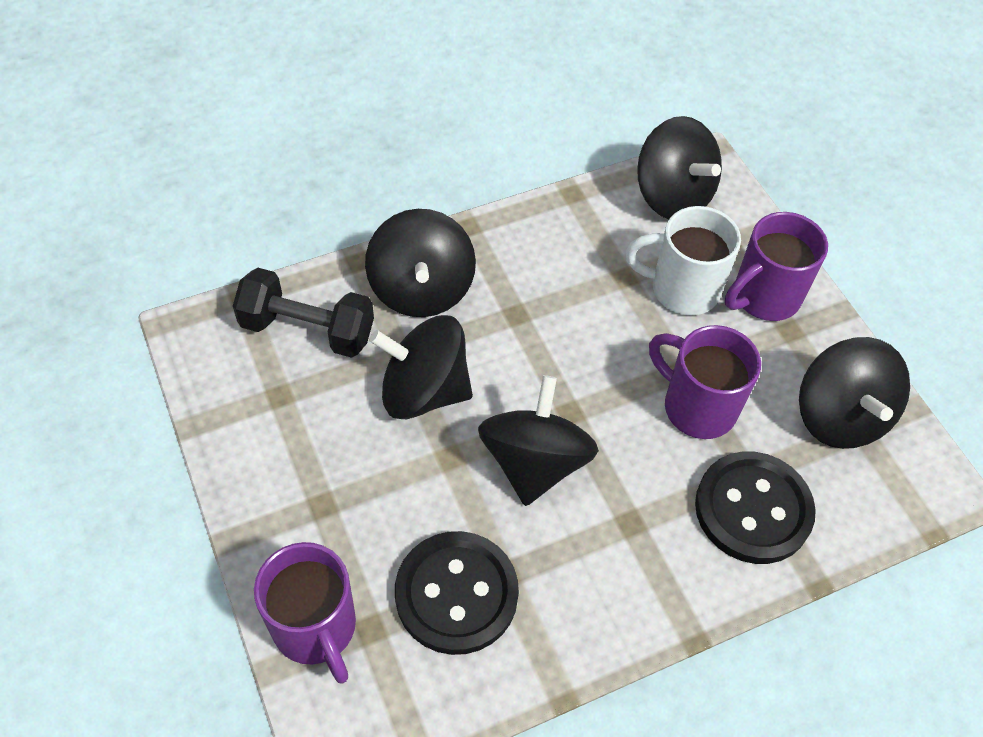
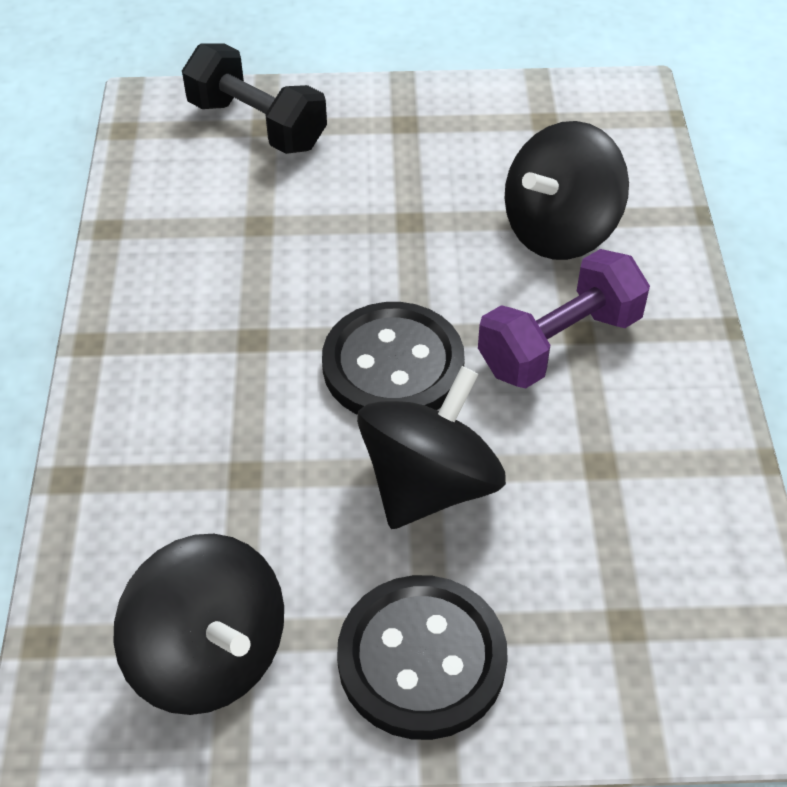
black spinning top: 5 -> 3
purple dumbbell: 0 -> 1
purple mug: 3 -> 0
white mug: 1 -> 0

